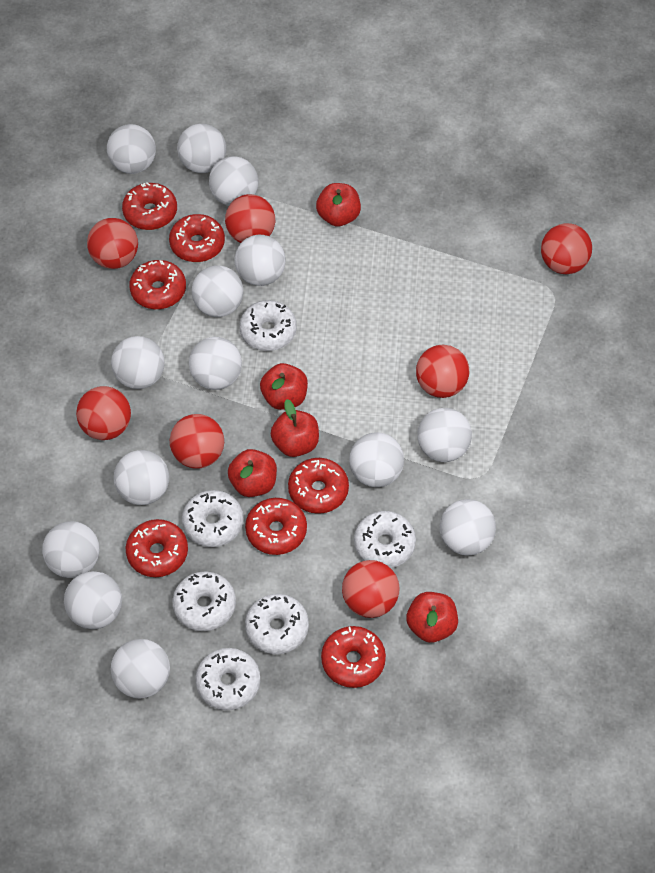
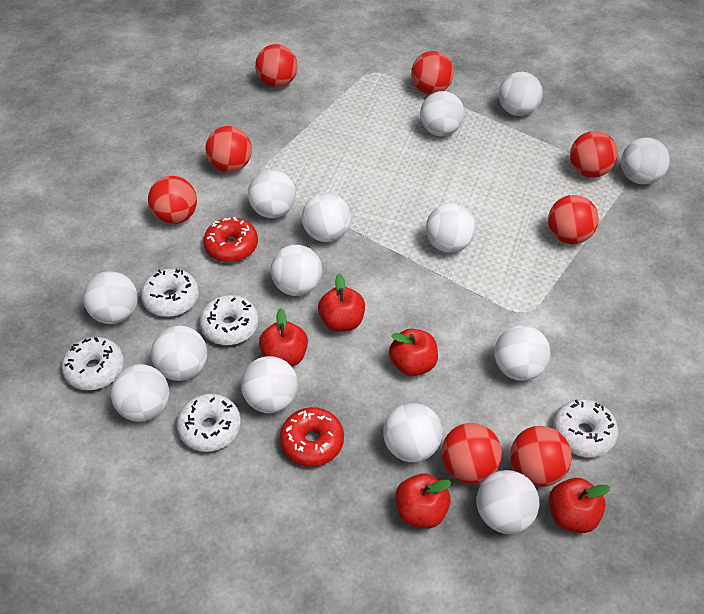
red ball: 7 -> 8
red donut: 7 -> 2
white donut: 6 -> 5

